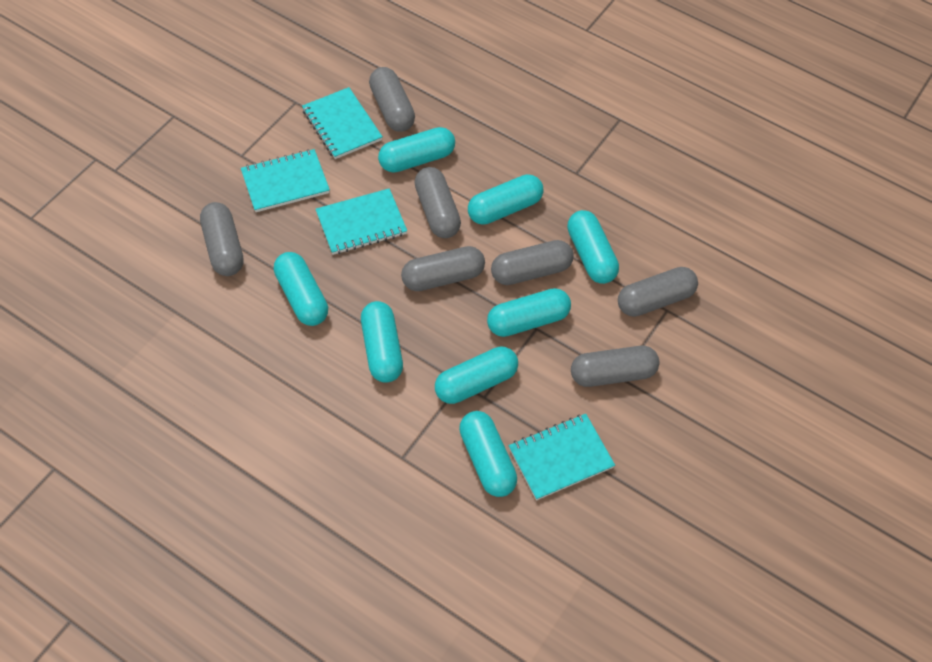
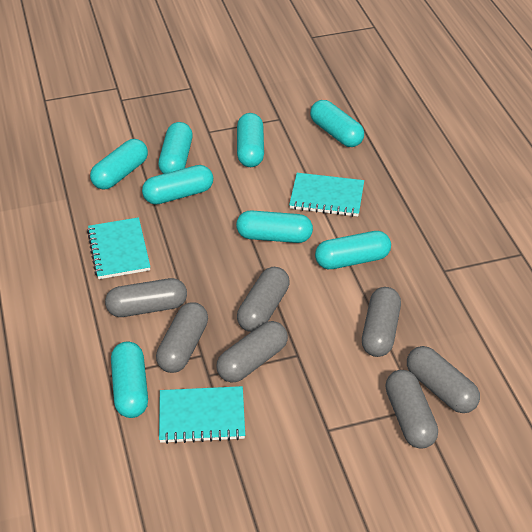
turquoise notebook: 4 -> 3

